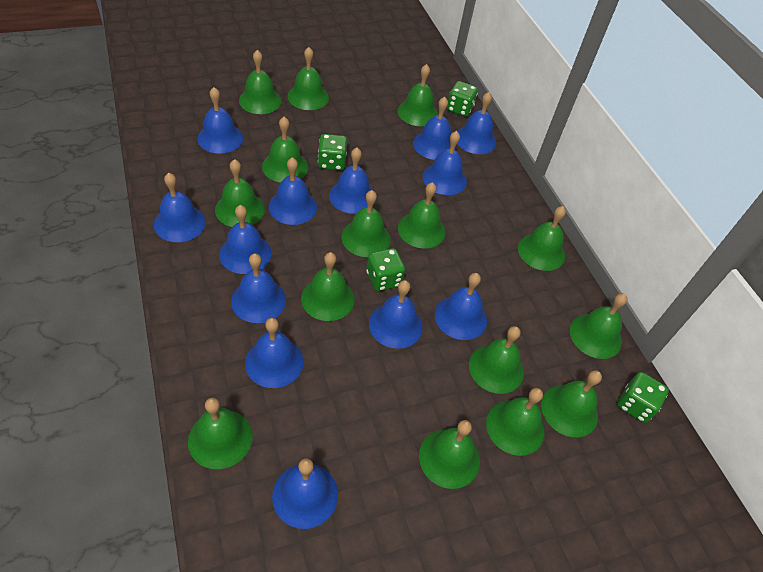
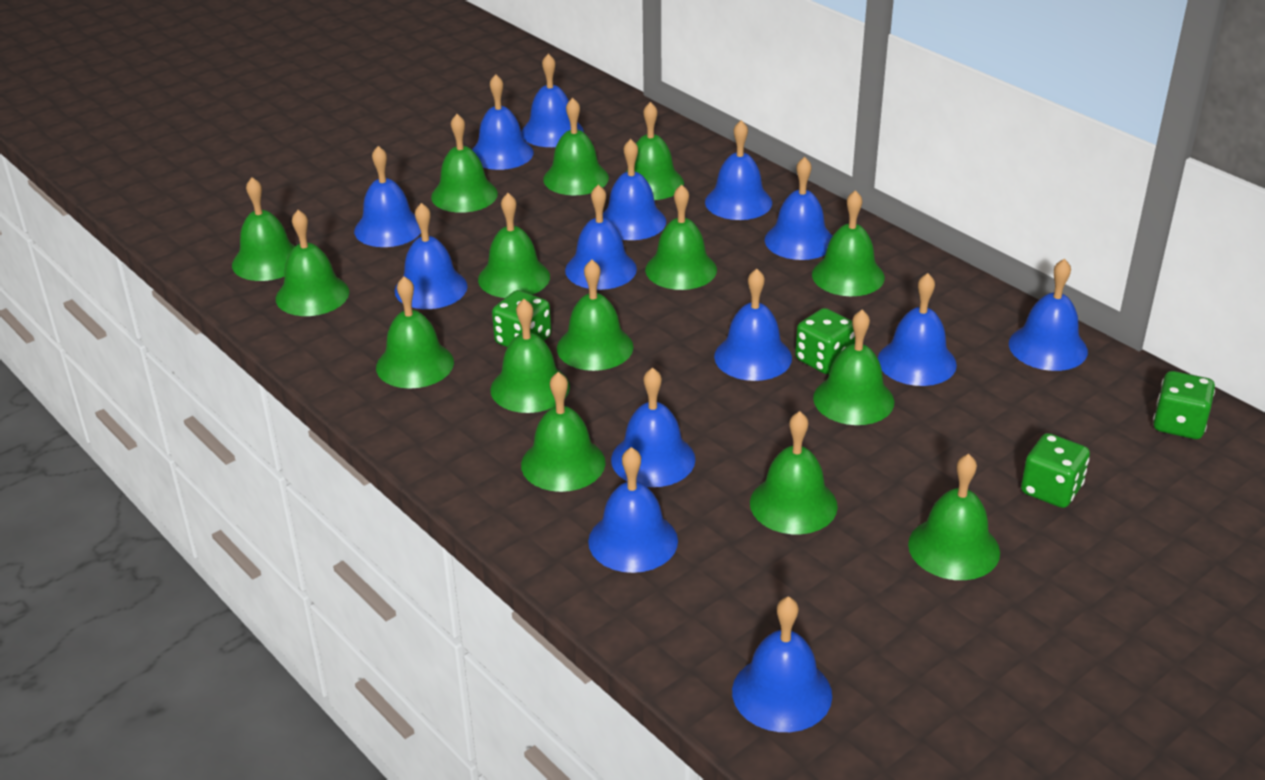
blue bell: 13 -> 14

